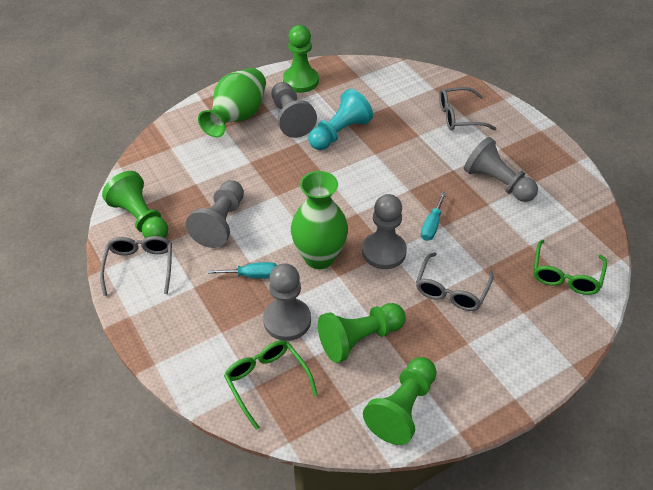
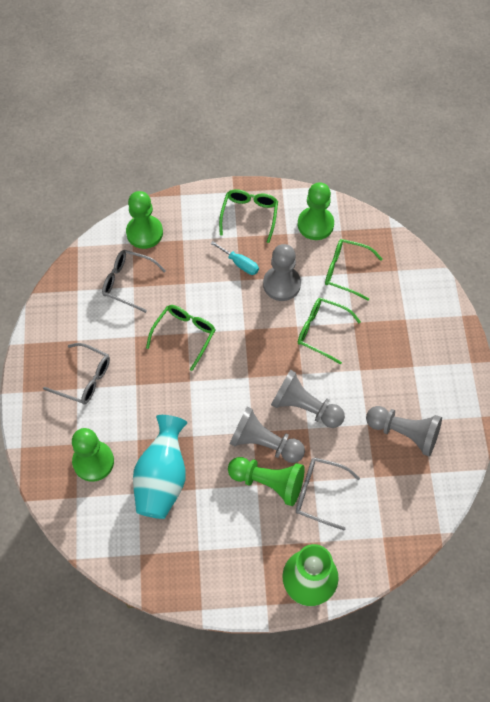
green glasses: 2 -> 4
green vase: 2 -> 1
grey pawn: 5 -> 4
turquoise pawn: 1 -> 0
turquoise screwdriver: 2 -> 1
turquoise vase: 0 -> 1

